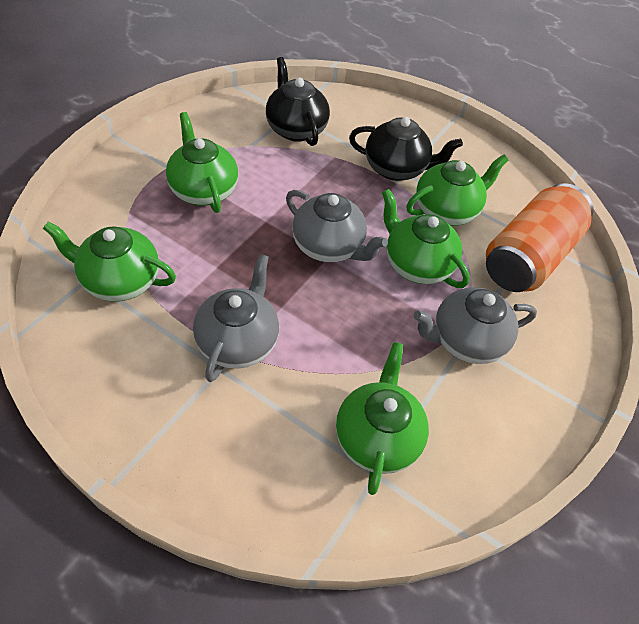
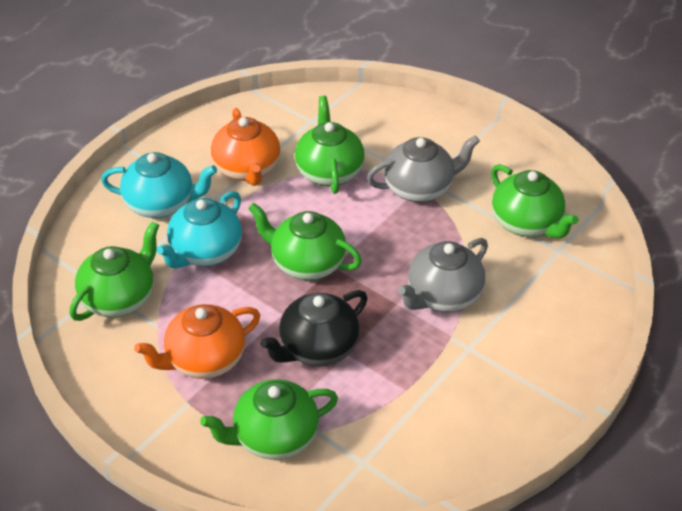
black teapot: 2 -> 1
grey teapot: 3 -> 2
orange can: 1 -> 0
orange teapot: 0 -> 2
turquoise teapot: 0 -> 2

